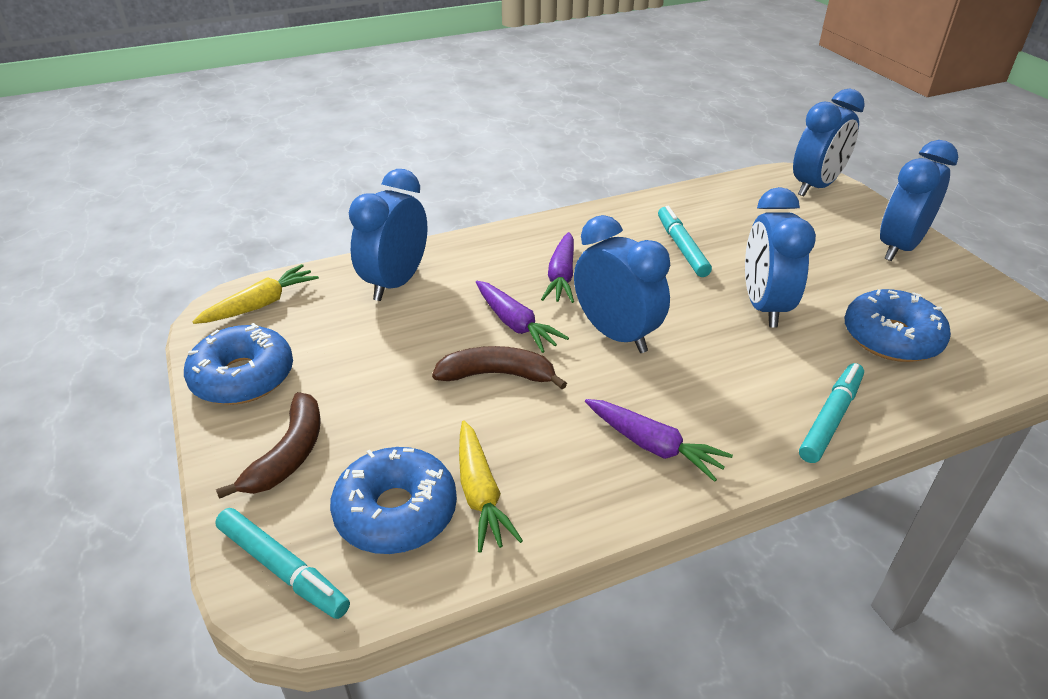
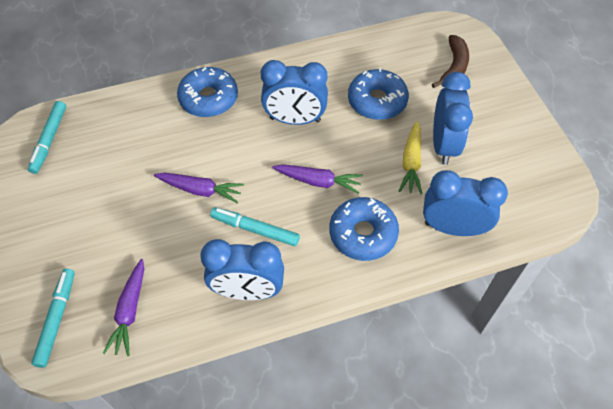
blue clock: 5 -> 4
brown banana: 2 -> 1
yellow carrot: 2 -> 1

